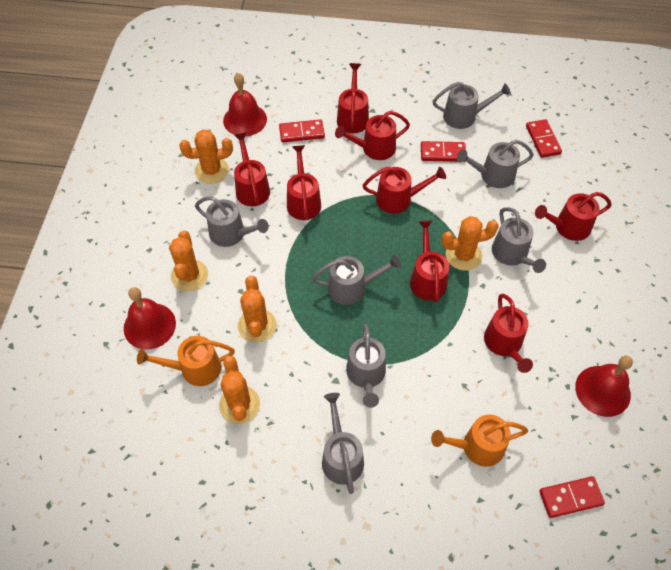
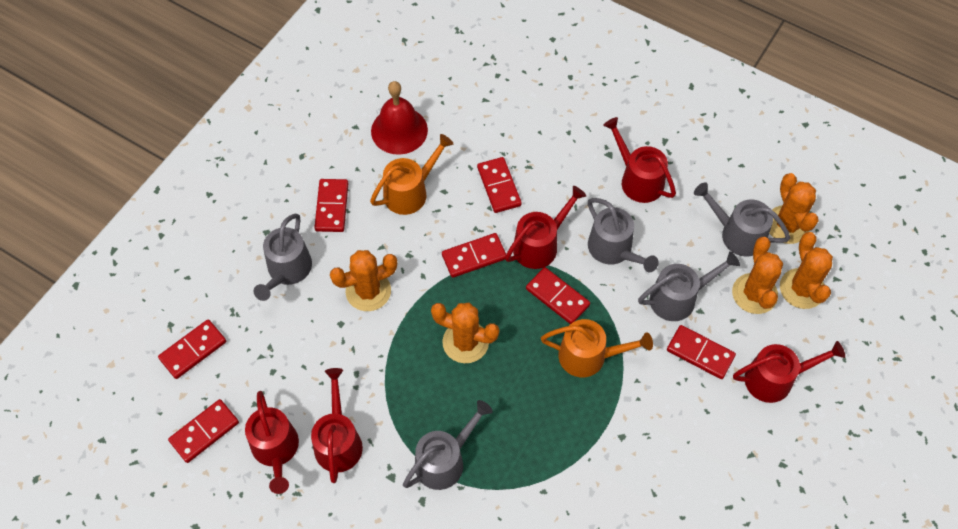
grey watering can: 7 -> 5
red bell: 3 -> 1
red domino: 4 -> 7
red watering can: 8 -> 5

